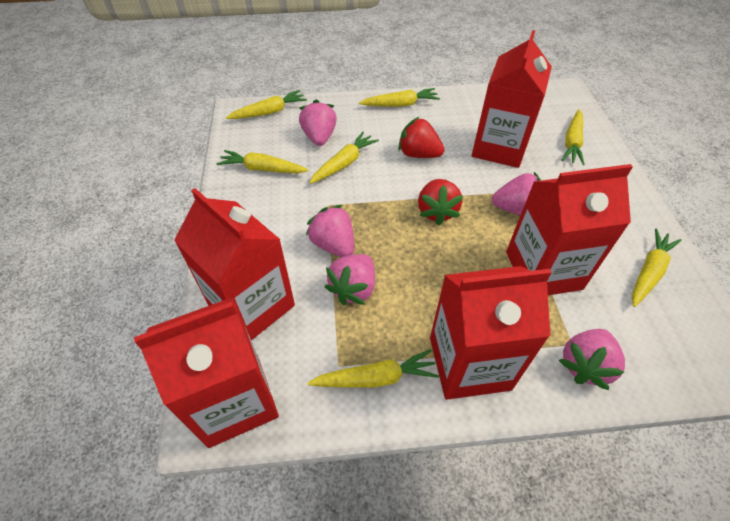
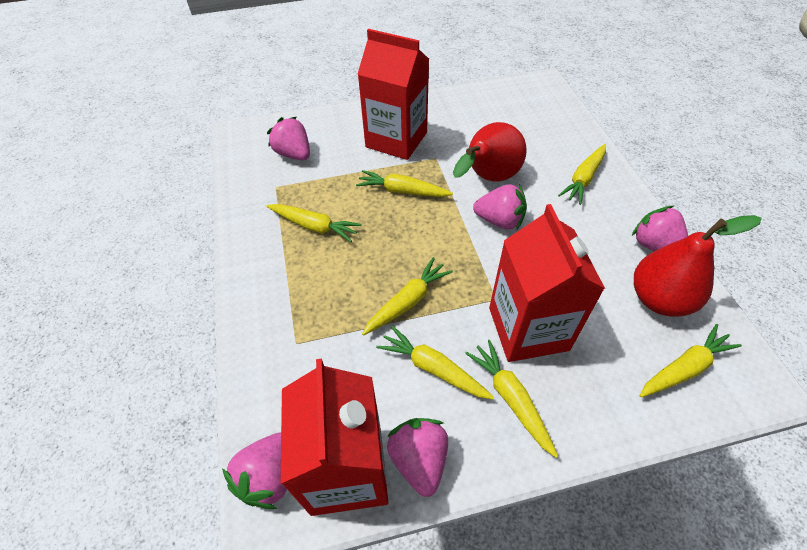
red carton: 5 -> 3
red pear: 0 -> 2
red strawberry: 2 -> 0

